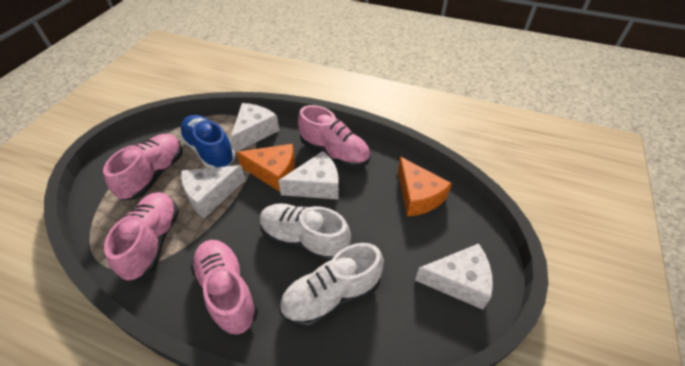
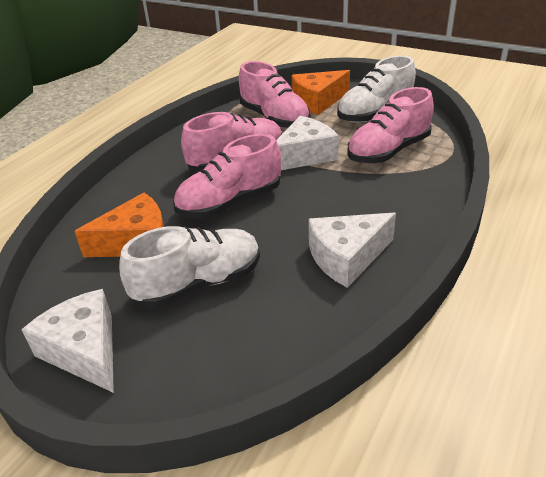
blue shoe: 1 -> 0
white cheese: 4 -> 3

